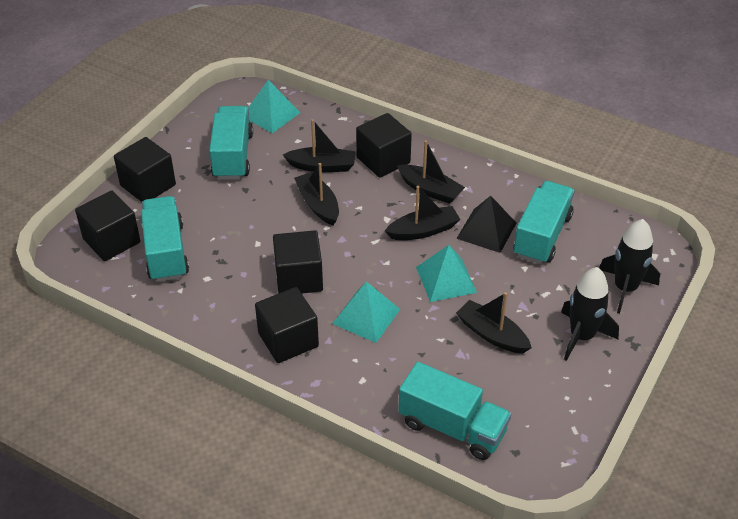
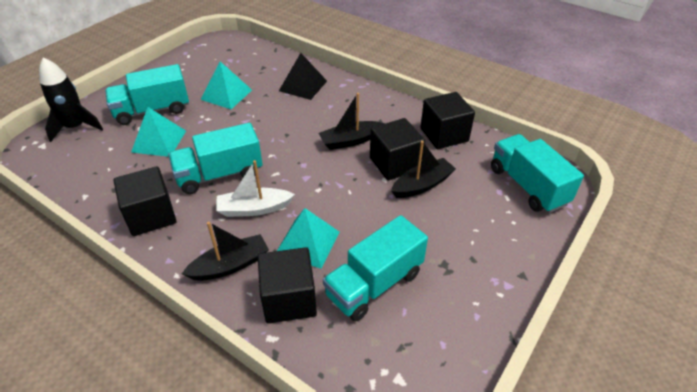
black boat: 5 -> 3
black cube: 5 -> 4
black rocket: 2 -> 1
white boat: 0 -> 1

